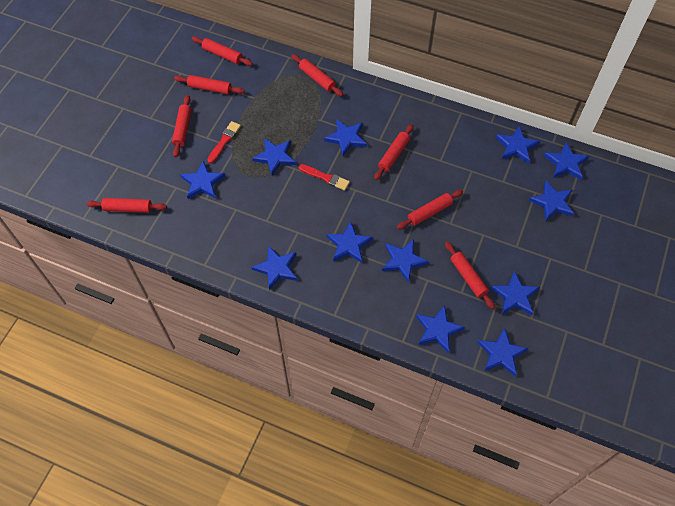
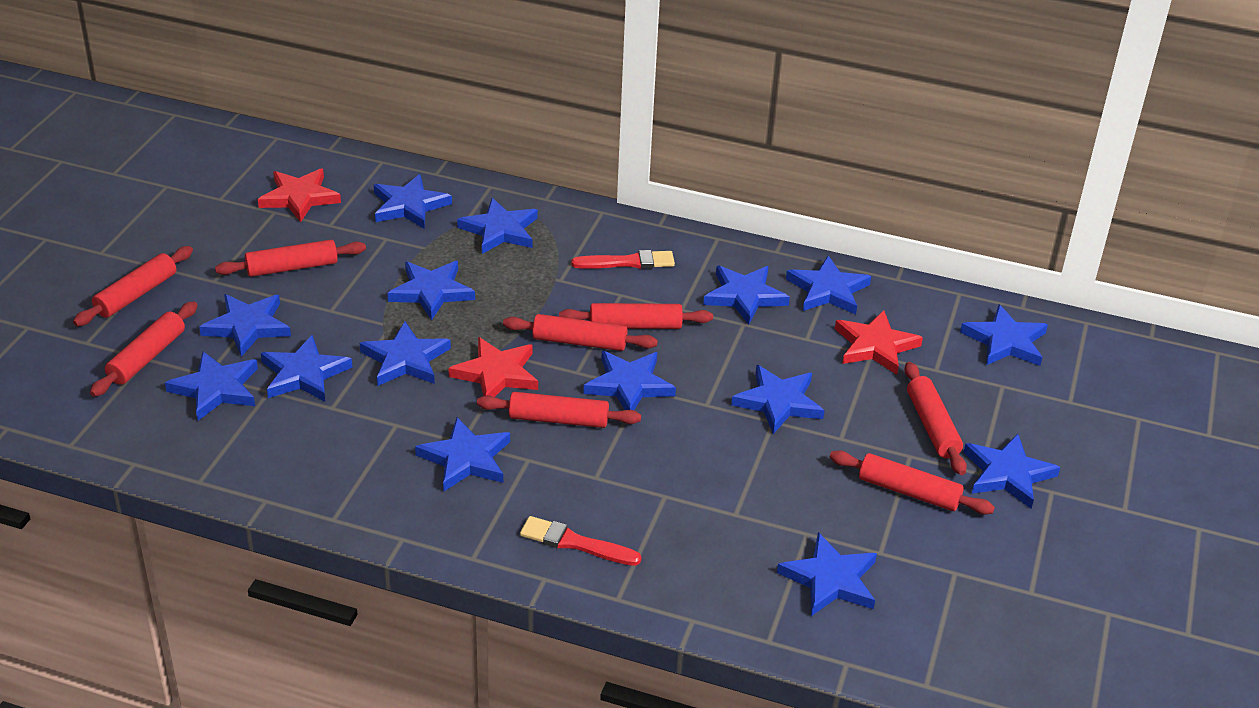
blue star: 12 -> 15
red star: 0 -> 3

